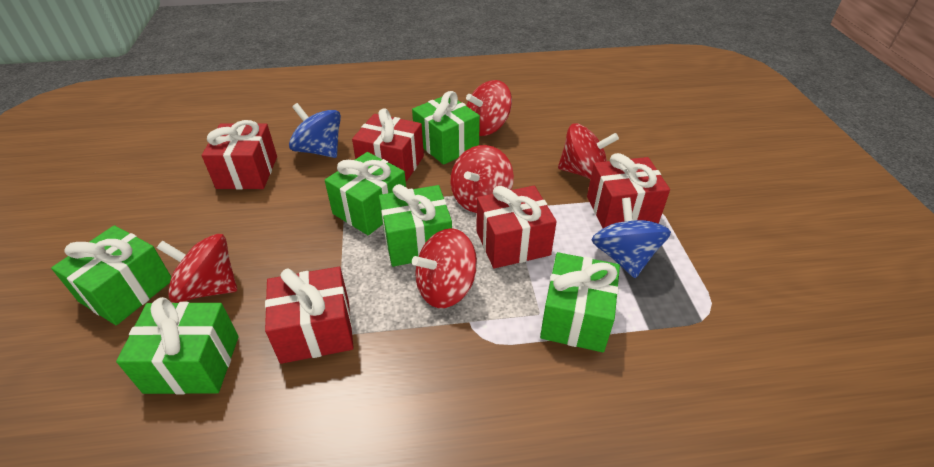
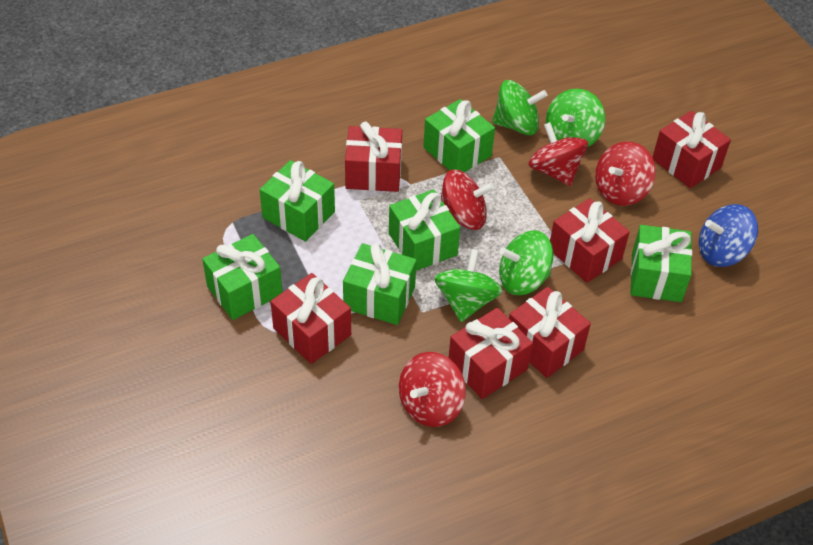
blue spinning top: 2 -> 1
green spinning top: 0 -> 4
red gift: 5 -> 6
red spinning top: 5 -> 4

